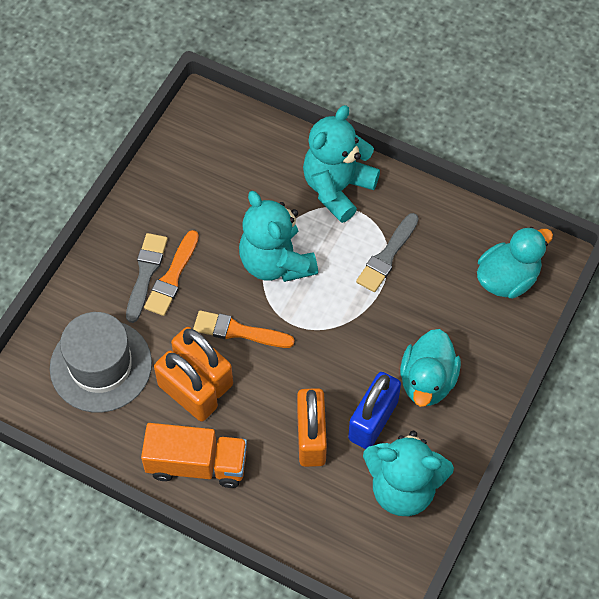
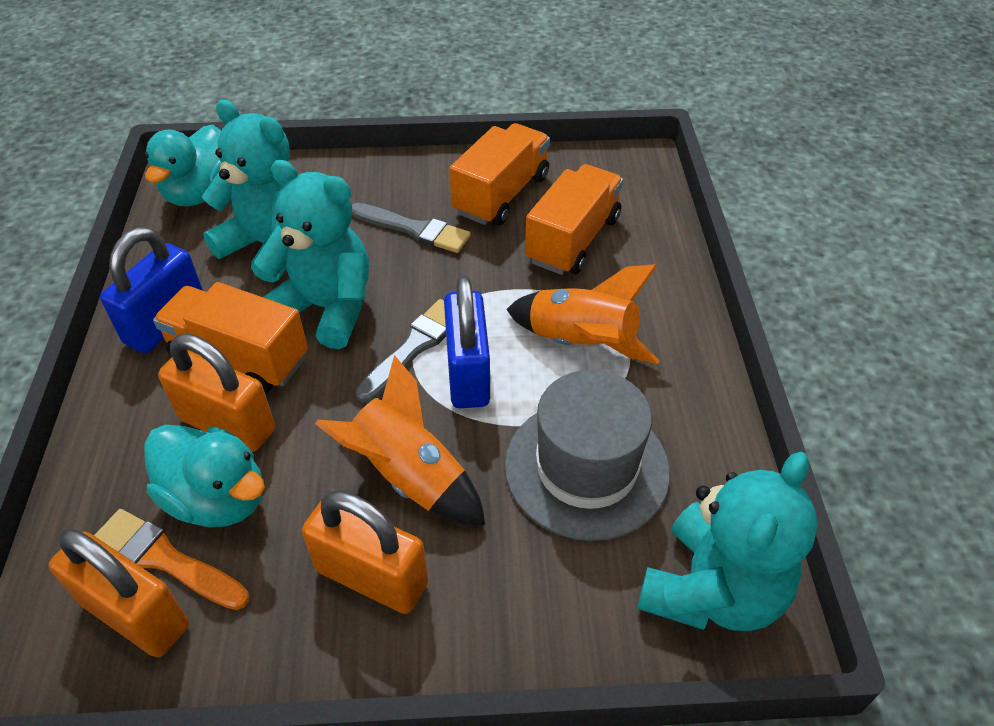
blue padlock: 1 -> 2
orange brush: 2 -> 1
orange rocket: 0 -> 2
orange truck: 1 -> 3

